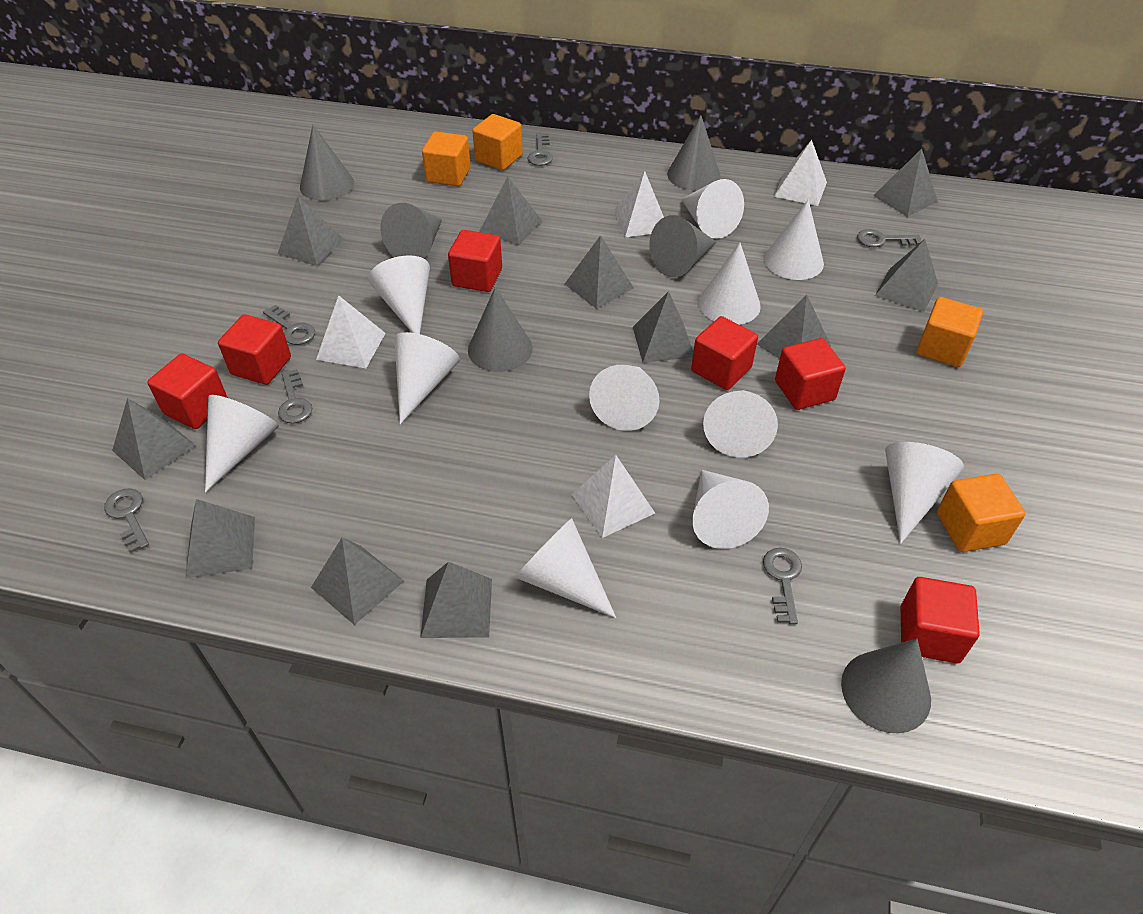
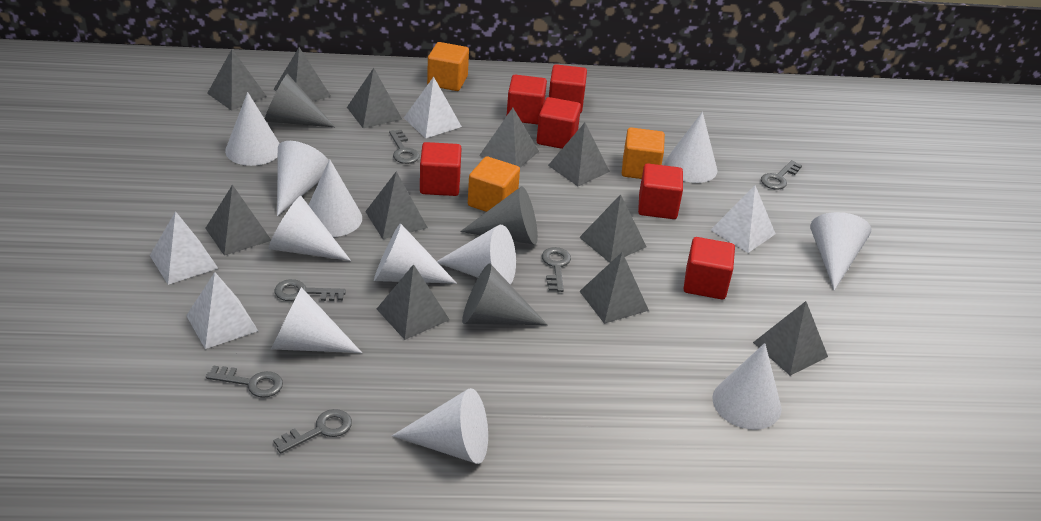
grey cone: 6 -> 3
orange cube: 4 -> 3

